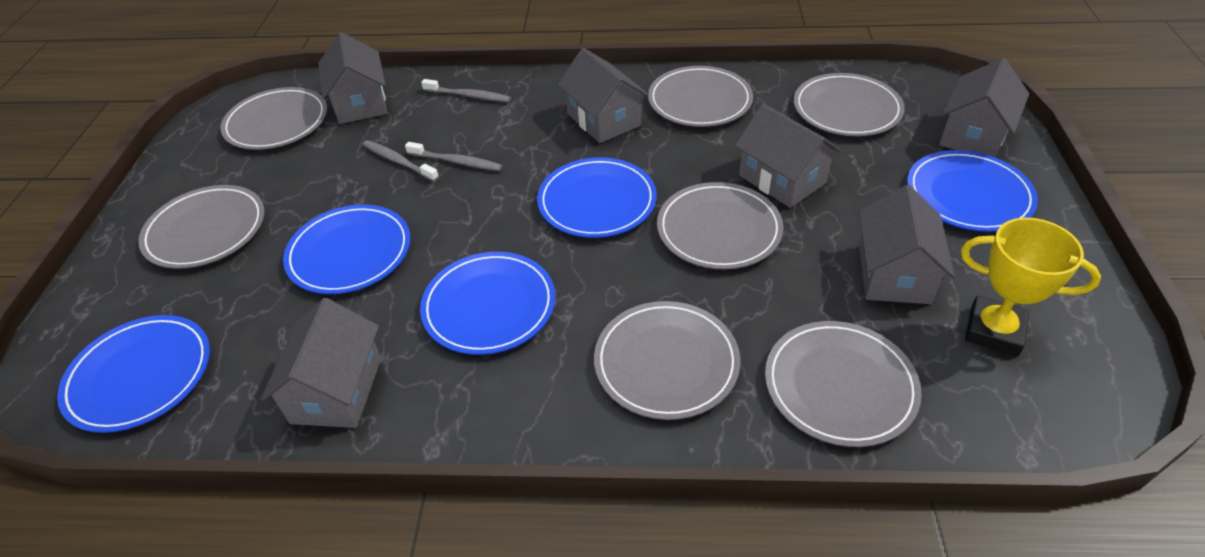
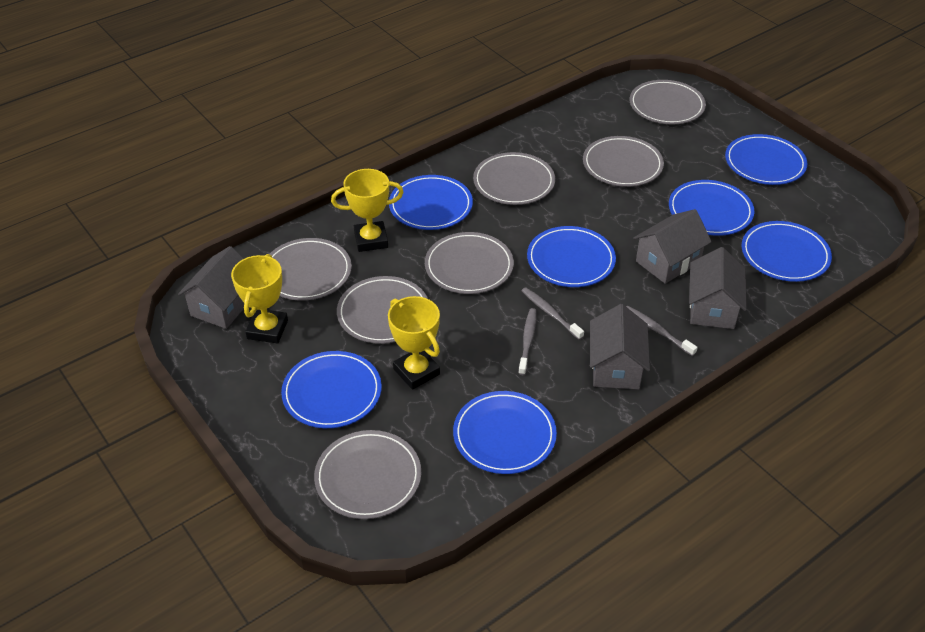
blue plate: 5 -> 7
grey house: 6 -> 4
yellow trophy: 1 -> 3

